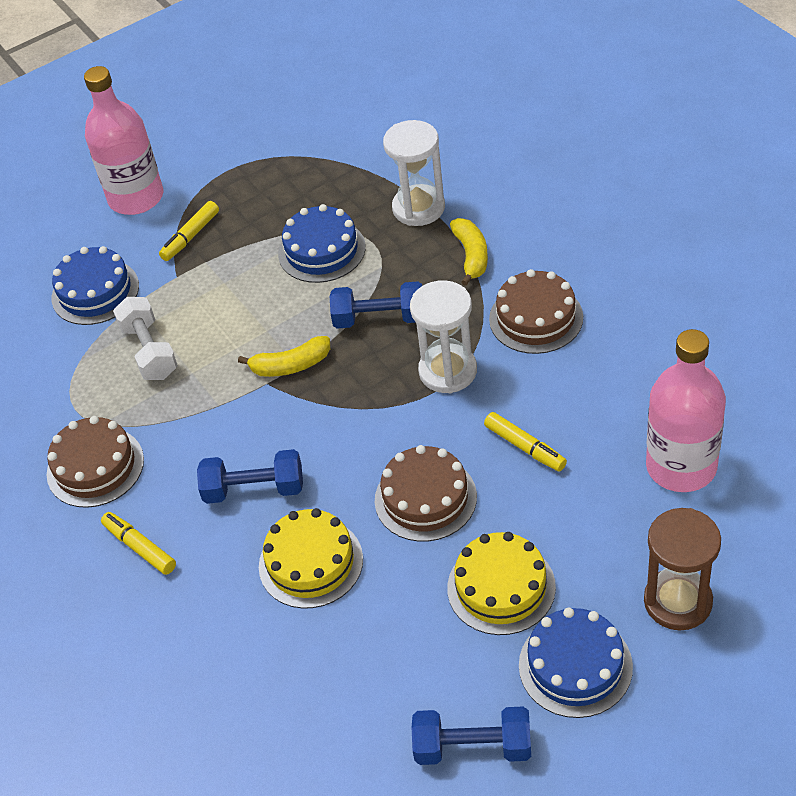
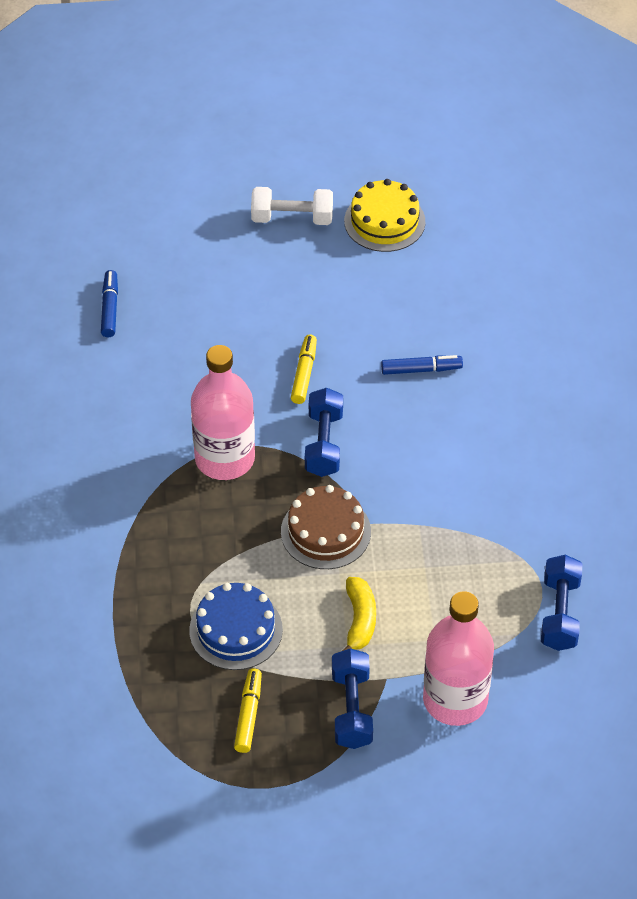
blue cake: 3 -> 1
blue marker: 0 -> 2
brown cake: 3 -> 1
brown hourglass: 1 -> 0
white hourglass: 2 -> 0
yellow banana: 2 -> 1
yellow cake: 2 -> 1
yellow marker: 3 -> 2

